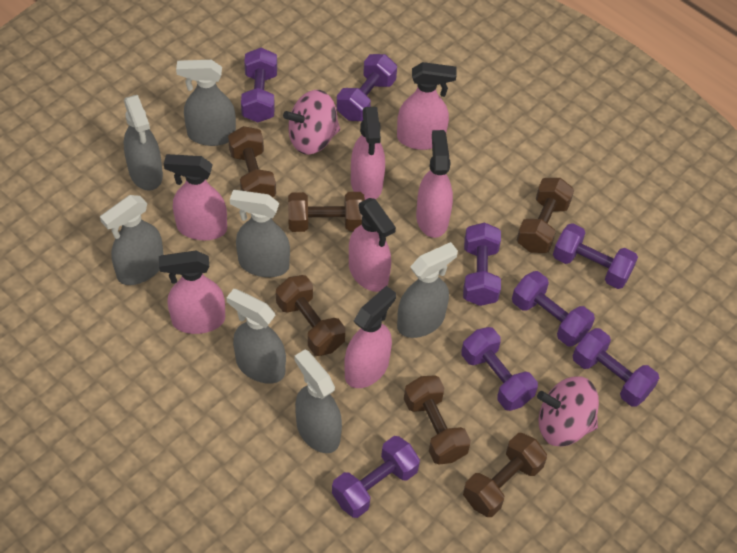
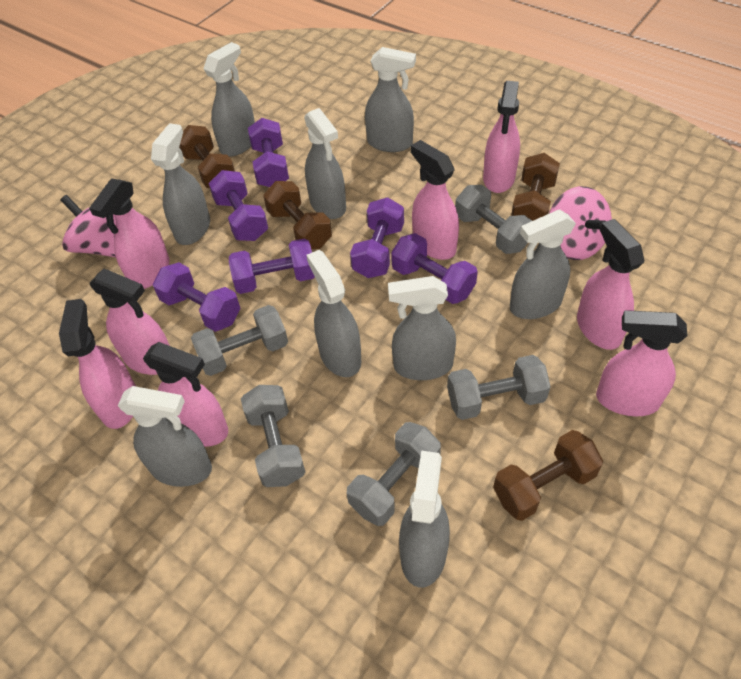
brown dumbbell: 6 -> 4
grey dumbbell: 0 -> 5
grey spray bottle: 7 -> 9
pink spray bottle: 7 -> 8
purple dumbbell: 8 -> 6

